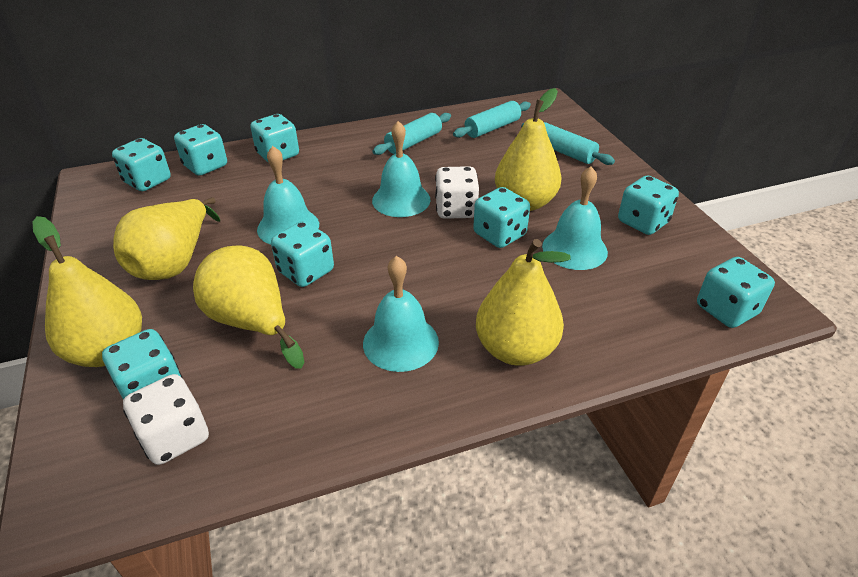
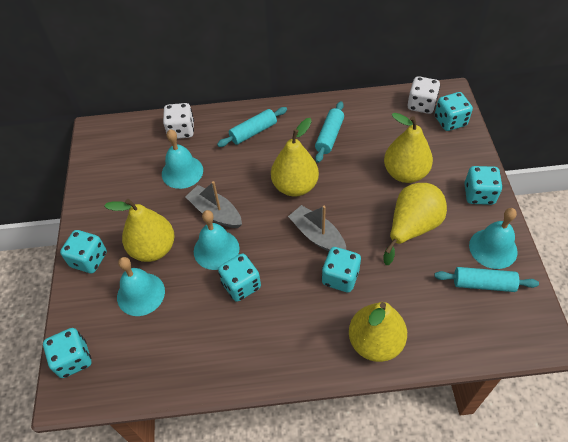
grey boat: 0 -> 2
turquoise dice: 8 -> 6

